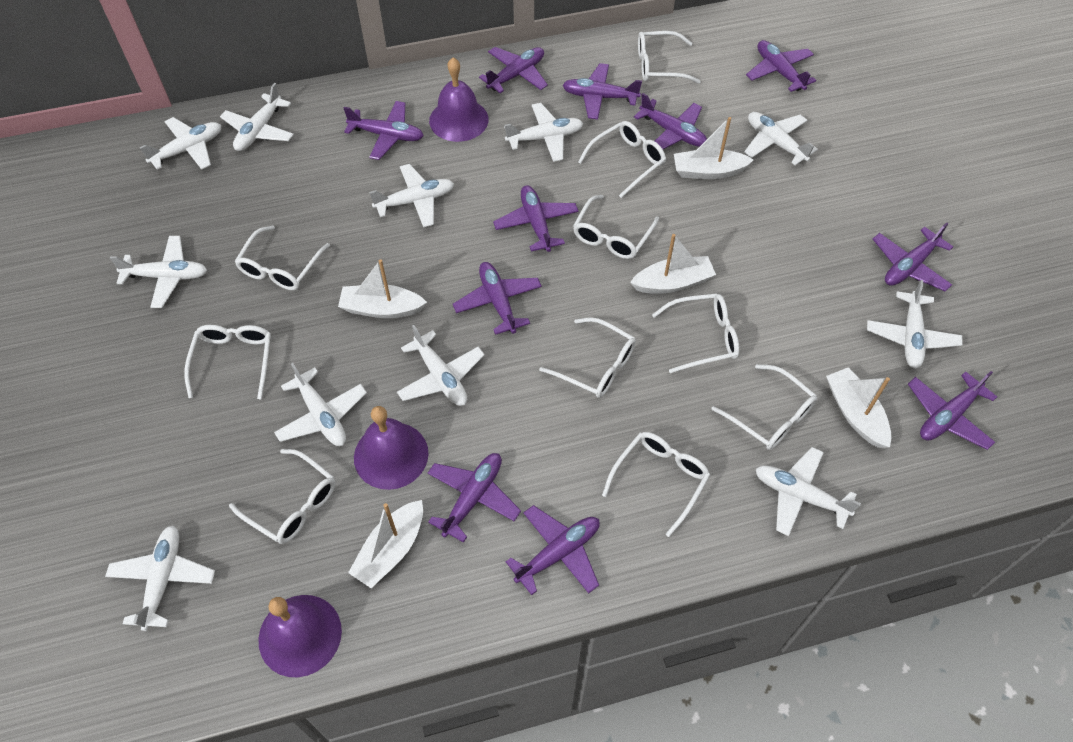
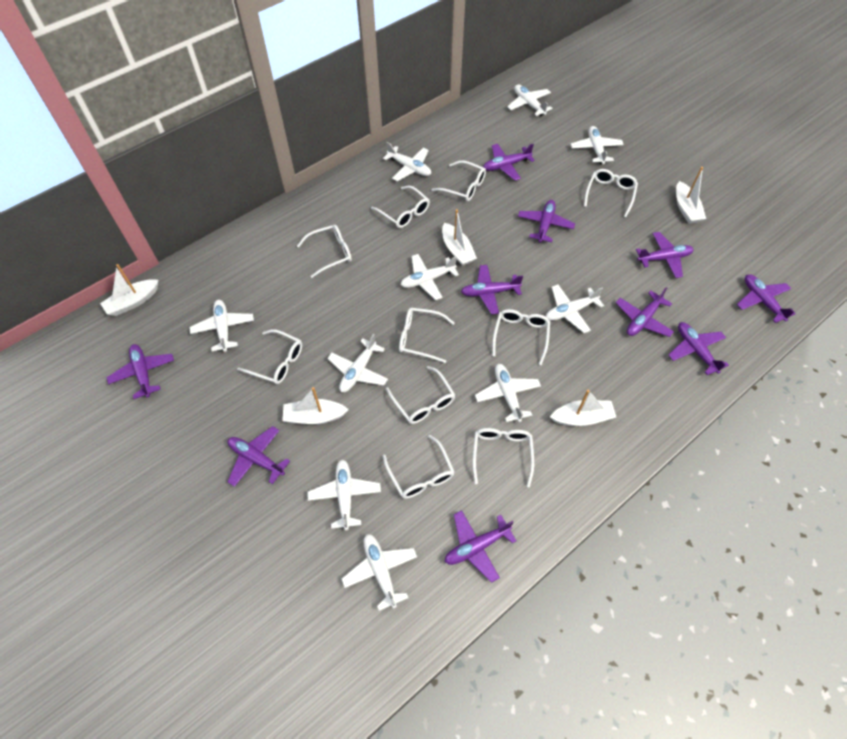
purple bell: 3 -> 0
purple plane: 11 -> 10
white plane: 11 -> 10

